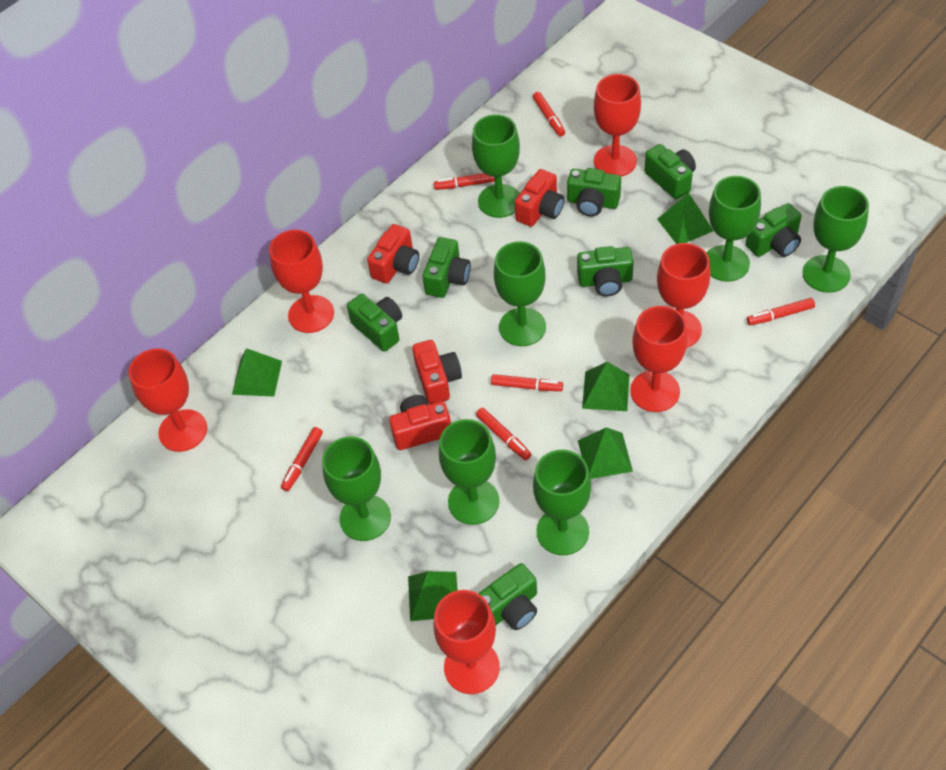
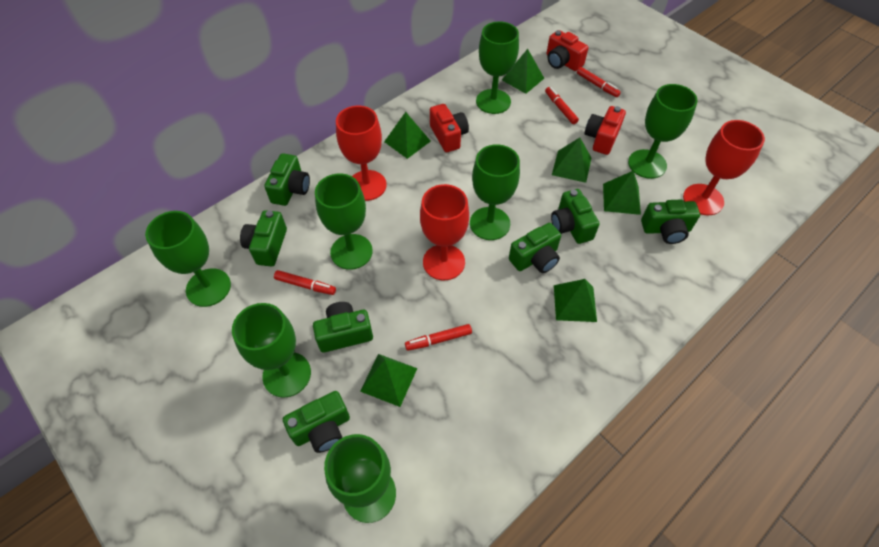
green pyramid: 5 -> 6
red camera: 4 -> 3
red goblet: 6 -> 3
red marker: 6 -> 4

